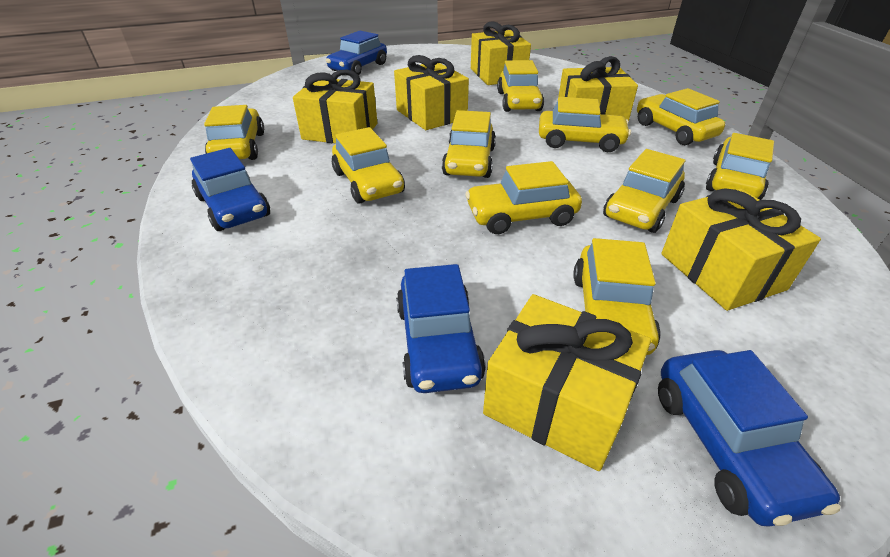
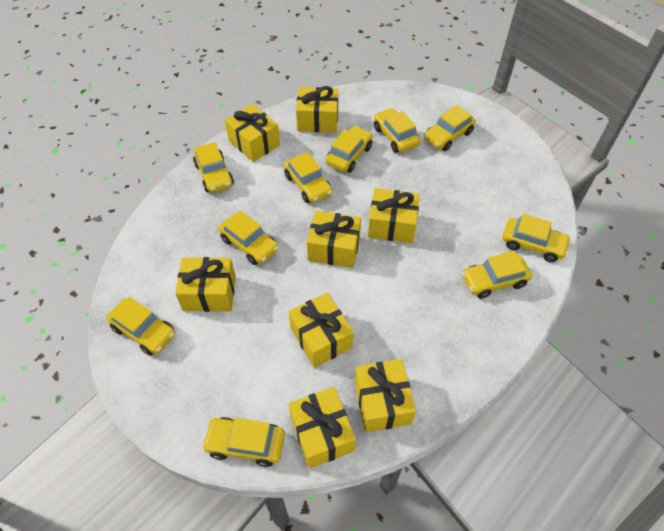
blue car: 4 -> 0
yellow gift: 6 -> 8

